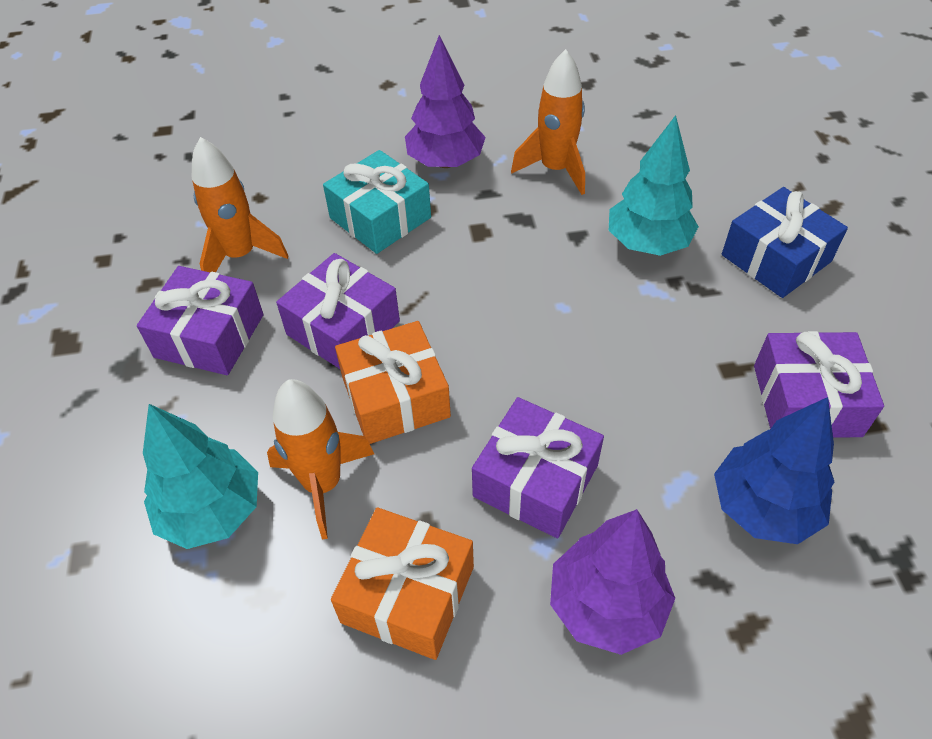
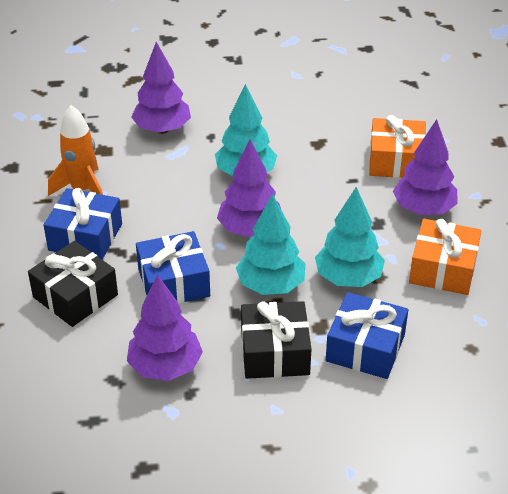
black gift: 0 -> 2
blue gift: 1 -> 3
blue tree: 1 -> 0
orange rocket: 3 -> 1
purple gift: 4 -> 0
purple tree: 2 -> 4
turquoise gift: 1 -> 0
turquoise tree: 2 -> 3

